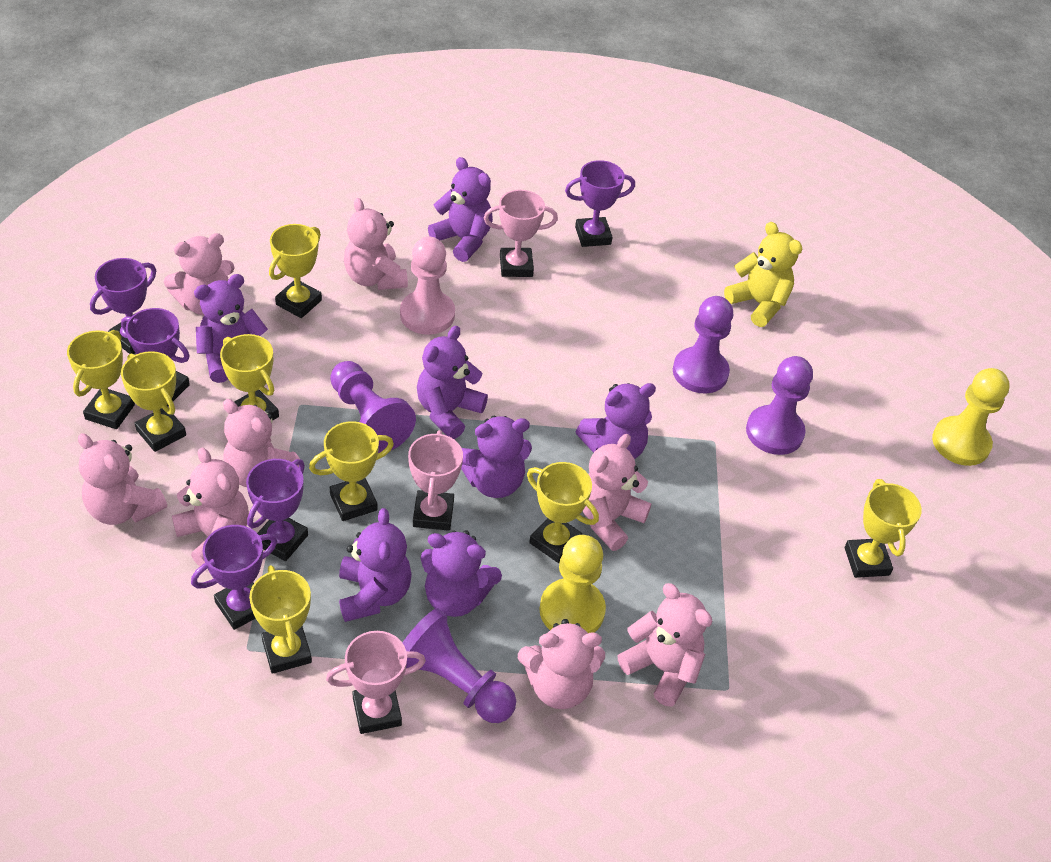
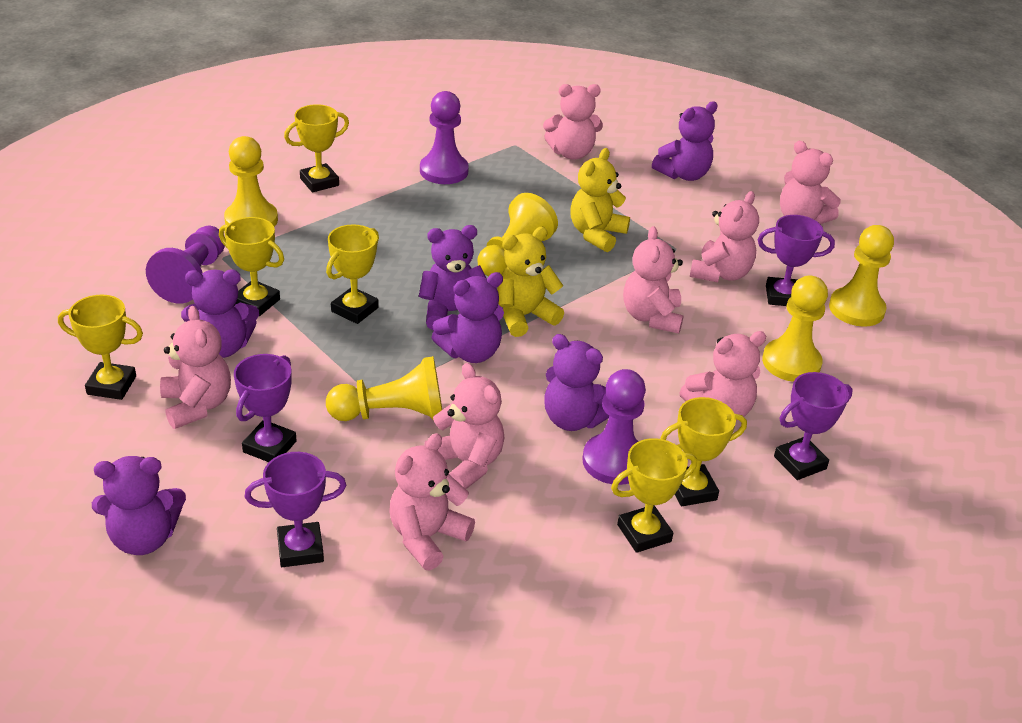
pink pawn: 1 -> 0
pink trophy: 3 -> 0
purple pawn: 4 -> 3
purple teddy bear: 7 -> 6
purple trophy: 5 -> 4
yellow pawn: 2 -> 5
yellow teddy bear: 1 -> 2
yellow trophy: 8 -> 6

